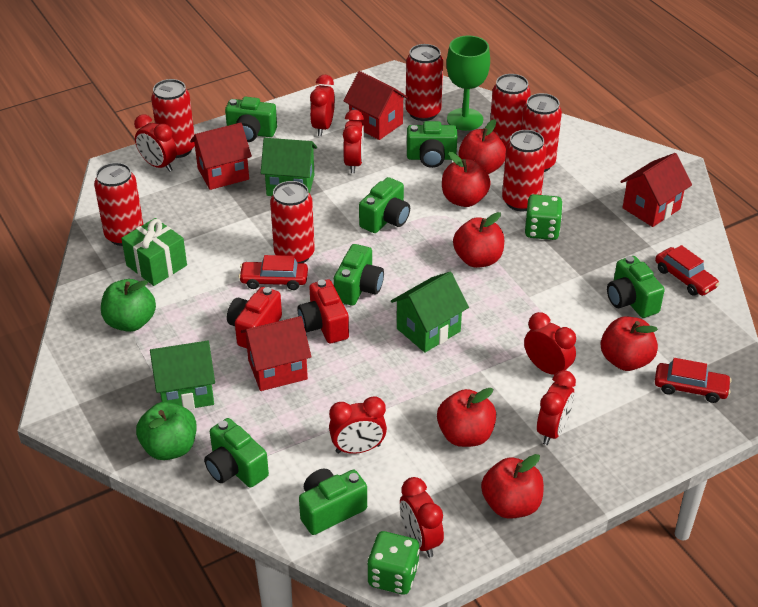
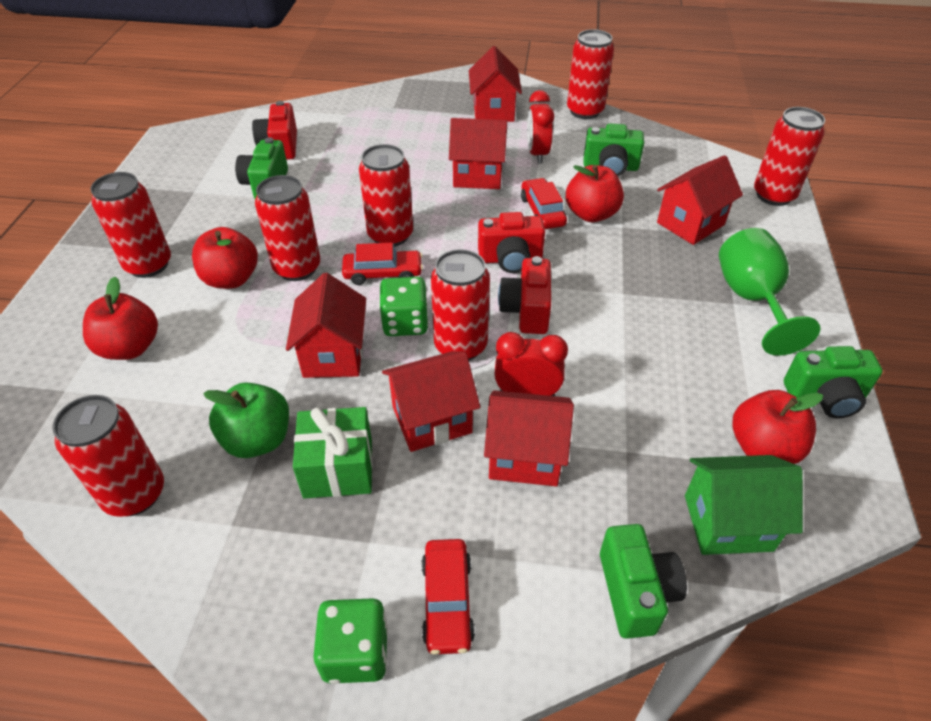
green apple: 2 -> 1
green camera: 7 -> 4
green house: 3 -> 1
red apple: 6 -> 4
red camera: 2 -> 3
red clock: 7 -> 2
red house: 4 -> 6

